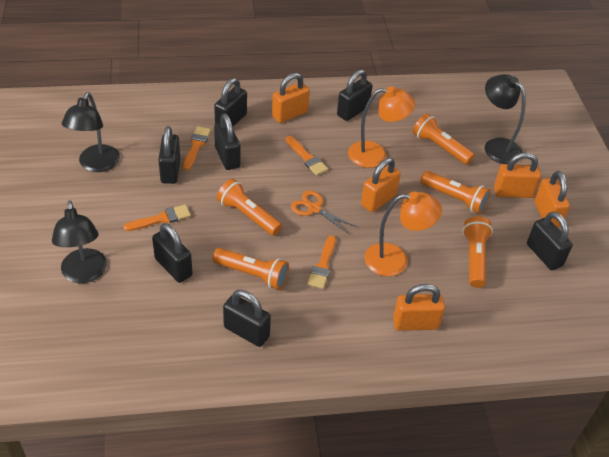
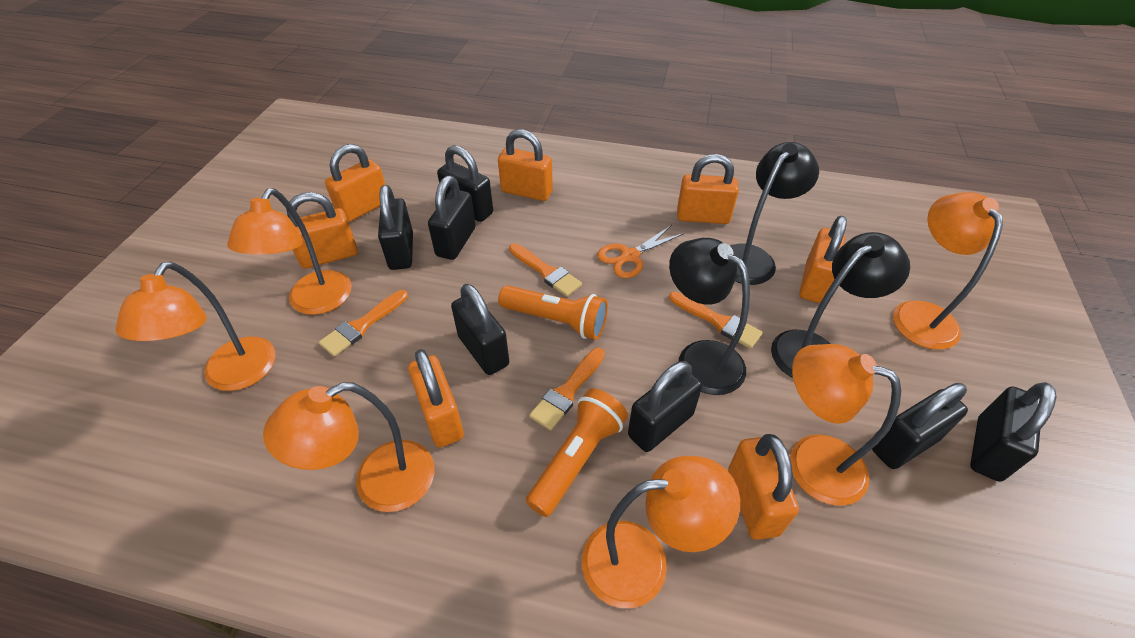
orange flashlight: 5 -> 2
orange lamp: 2 -> 6
orange padlock: 5 -> 7

